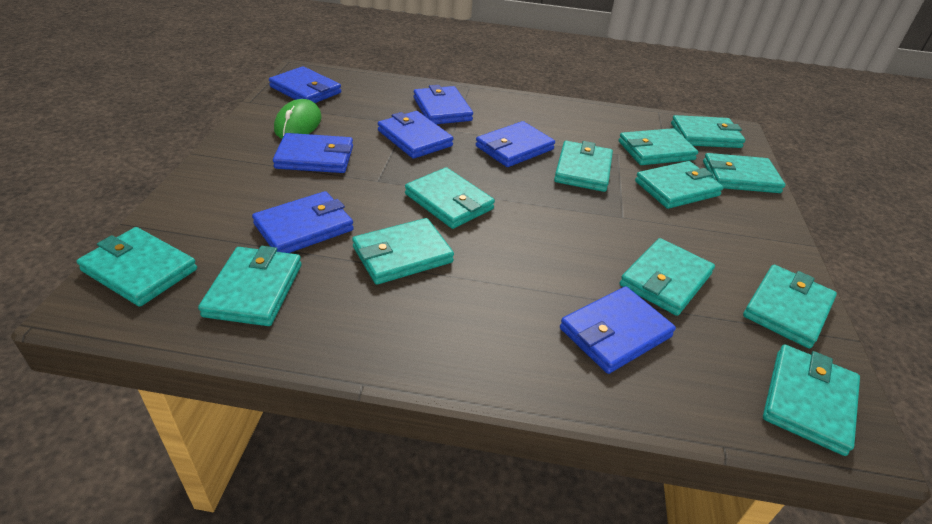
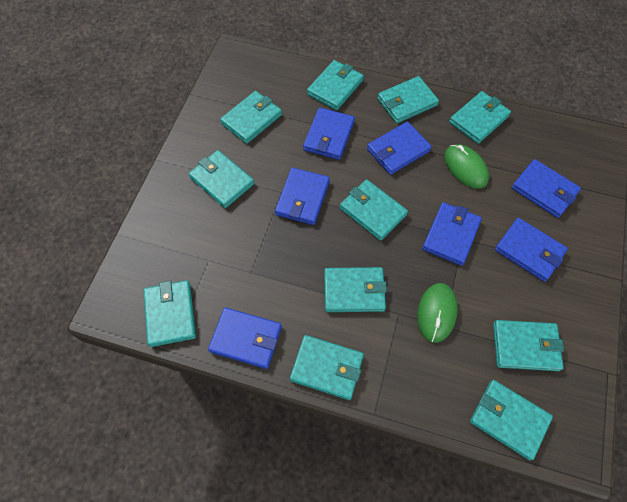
green mouse: 1 -> 2
turquoise wallet: 12 -> 11

